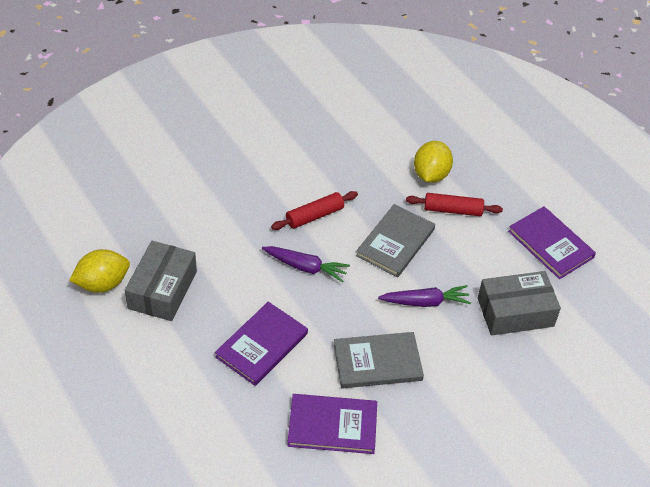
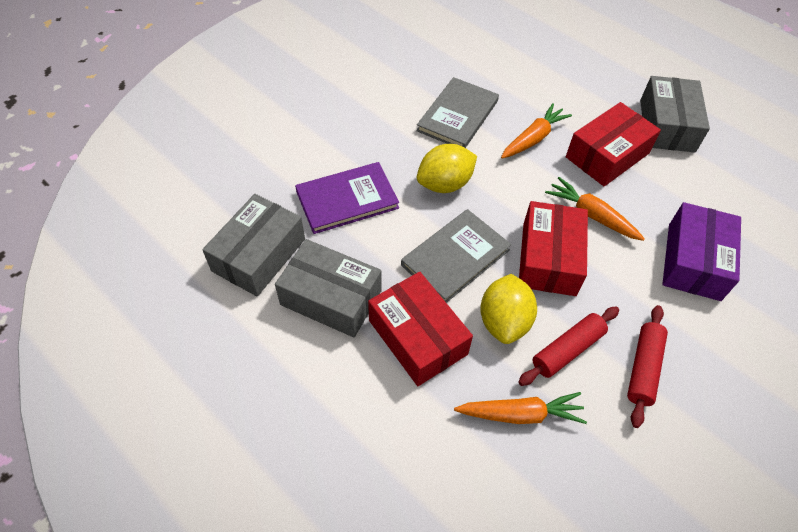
grey box: 2 -> 3
orange carrot: 0 -> 3
purple book: 3 -> 1
purple box: 0 -> 1
purple carrot: 2 -> 0
red box: 0 -> 3

